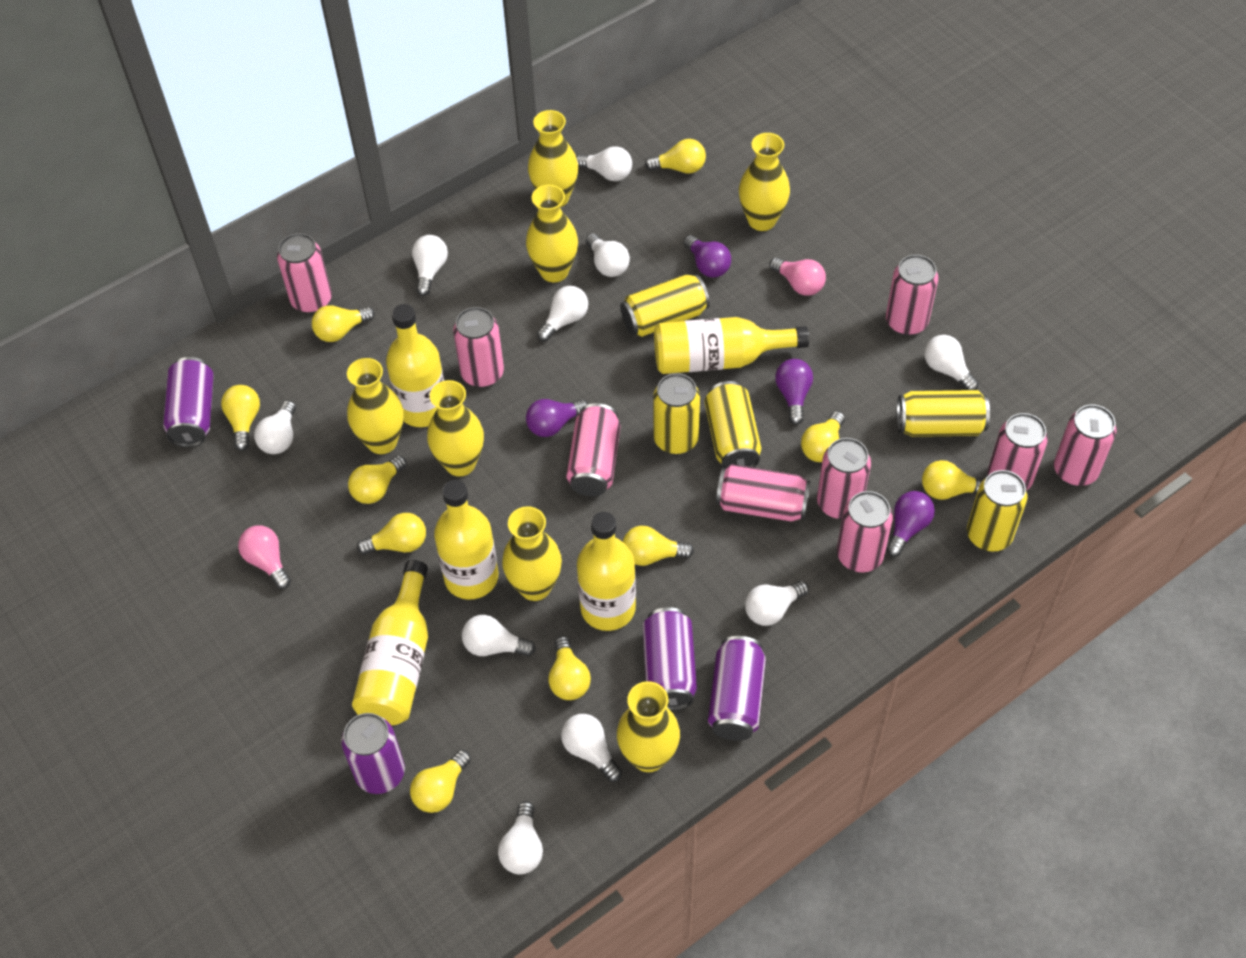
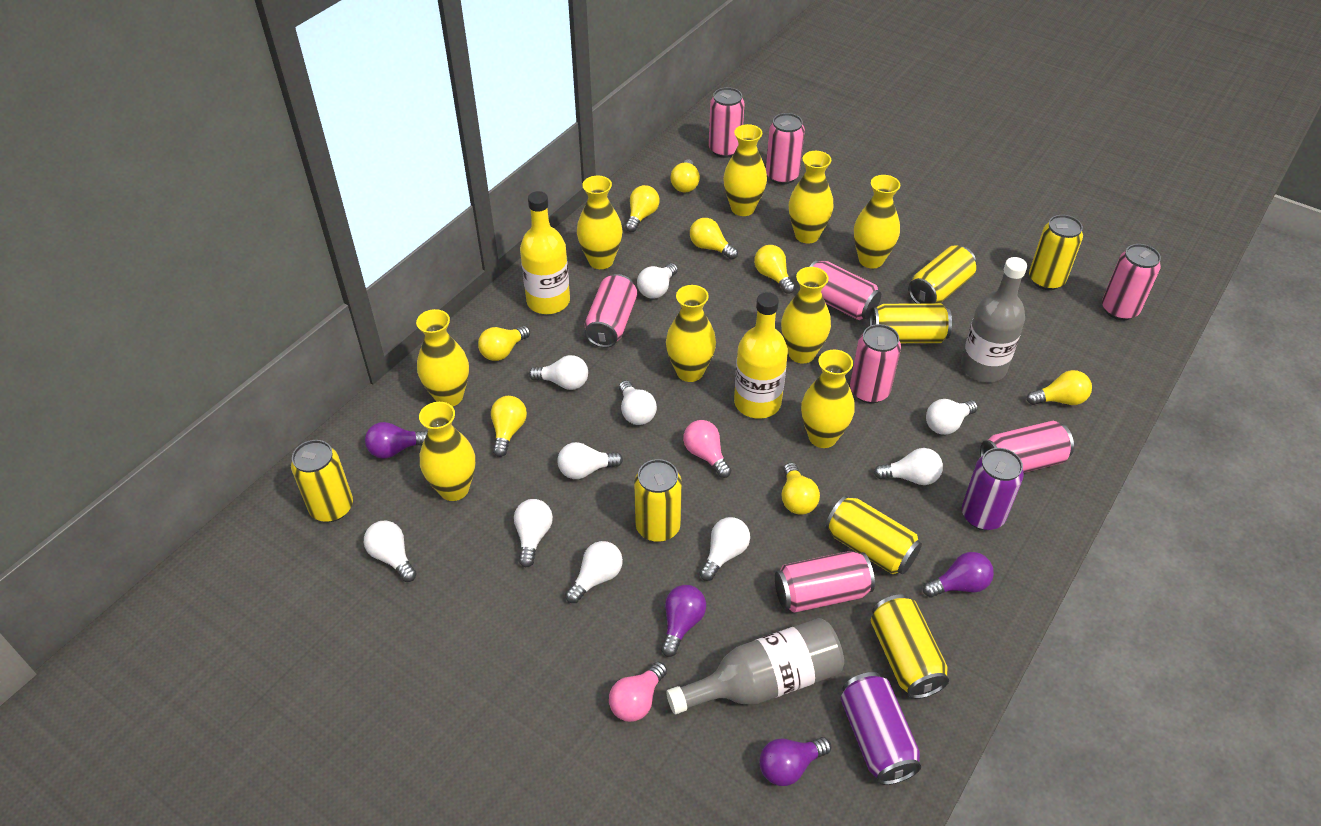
grey bottle: 0 -> 2
pink can: 9 -> 8
purple can: 4 -> 2
yellow bottle: 5 -> 2
yellow can: 5 -> 7
yellow light bulb: 10 -> 8
yellow vase: 7 -> 9

